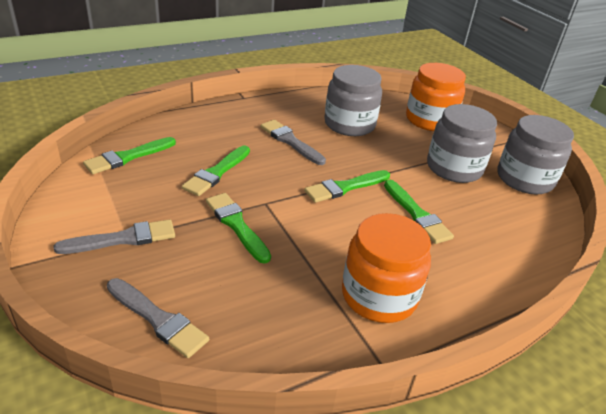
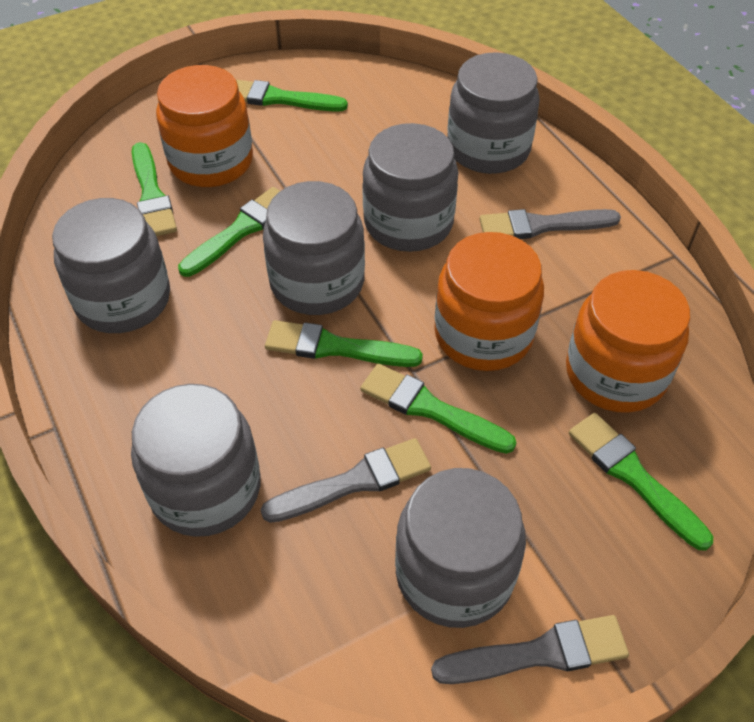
green brush: 5 -> 6
grey jar: 3 -> 6
orange jar: 2 -> 3

